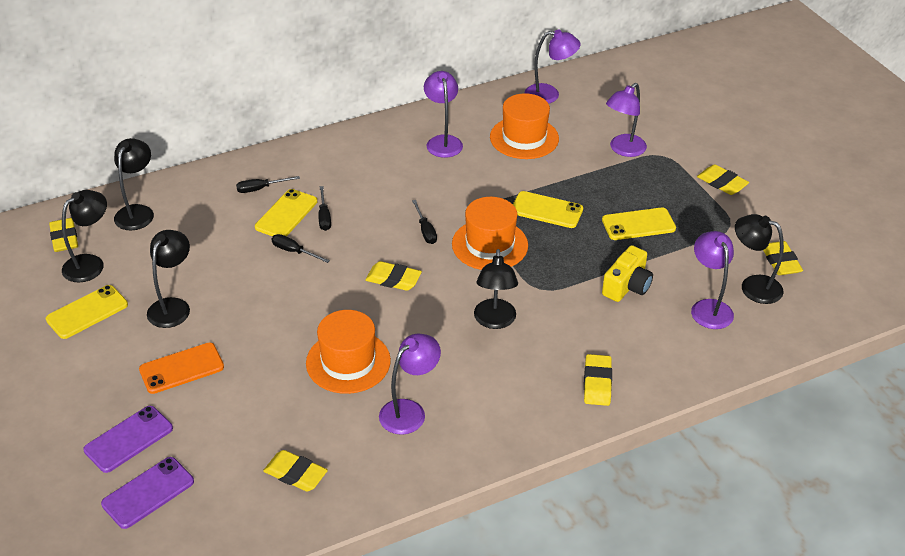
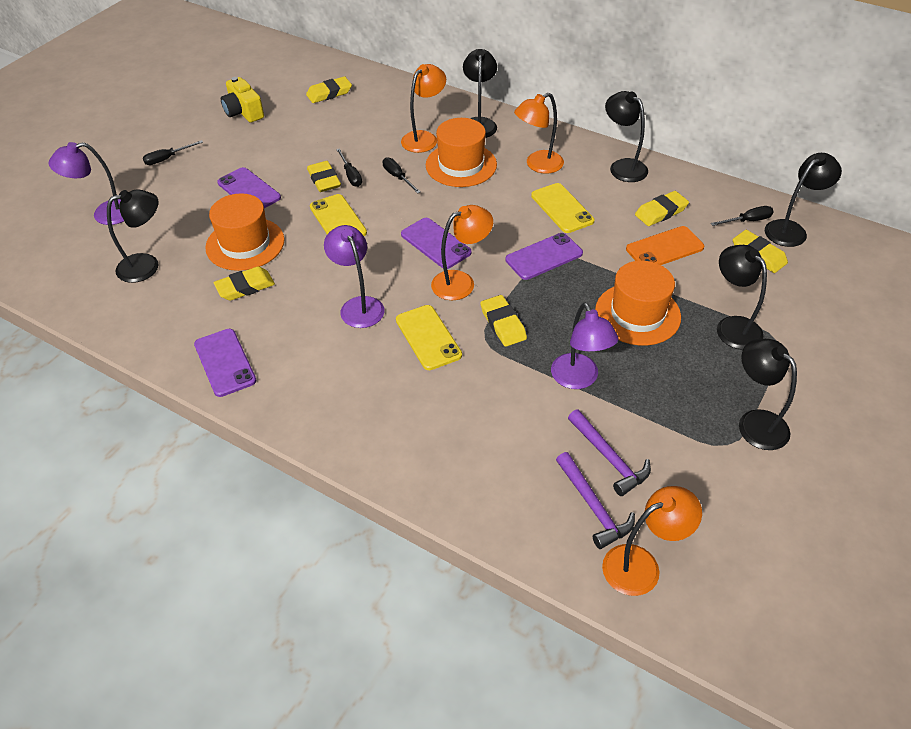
black lamp: 5 -> 6
orange lamp: 0 -> 4
purple hammer: 0 -> 2
purple lamp: 5 -> 3
purple phone: 2 -> 4
yellow phone: 4 -> 3

